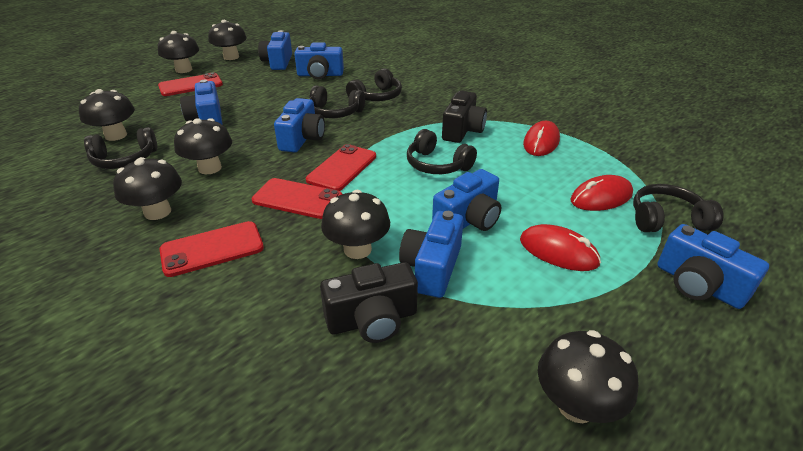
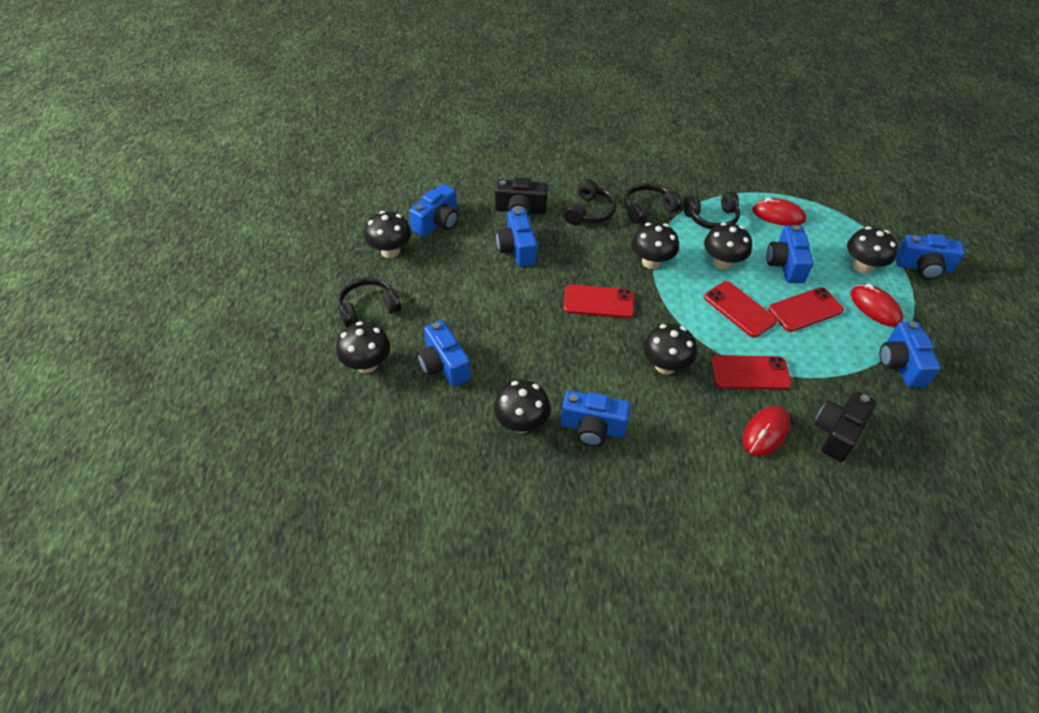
black headphones: 5 -> 4

